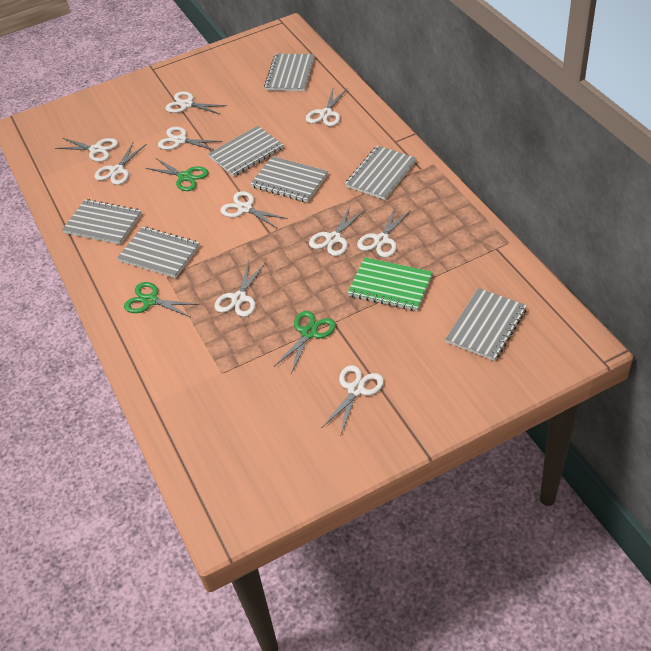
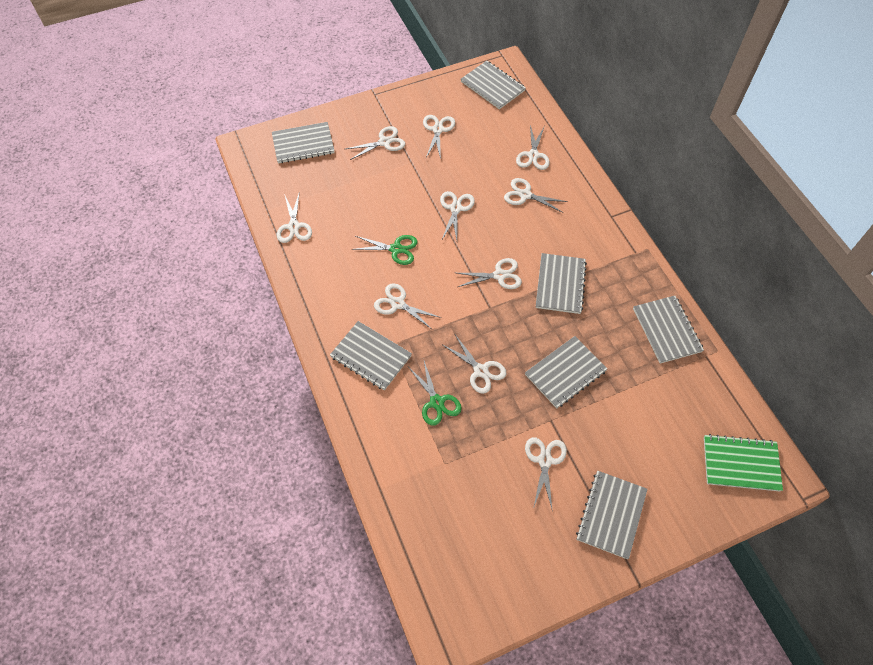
green scissors: 3 -> 2

